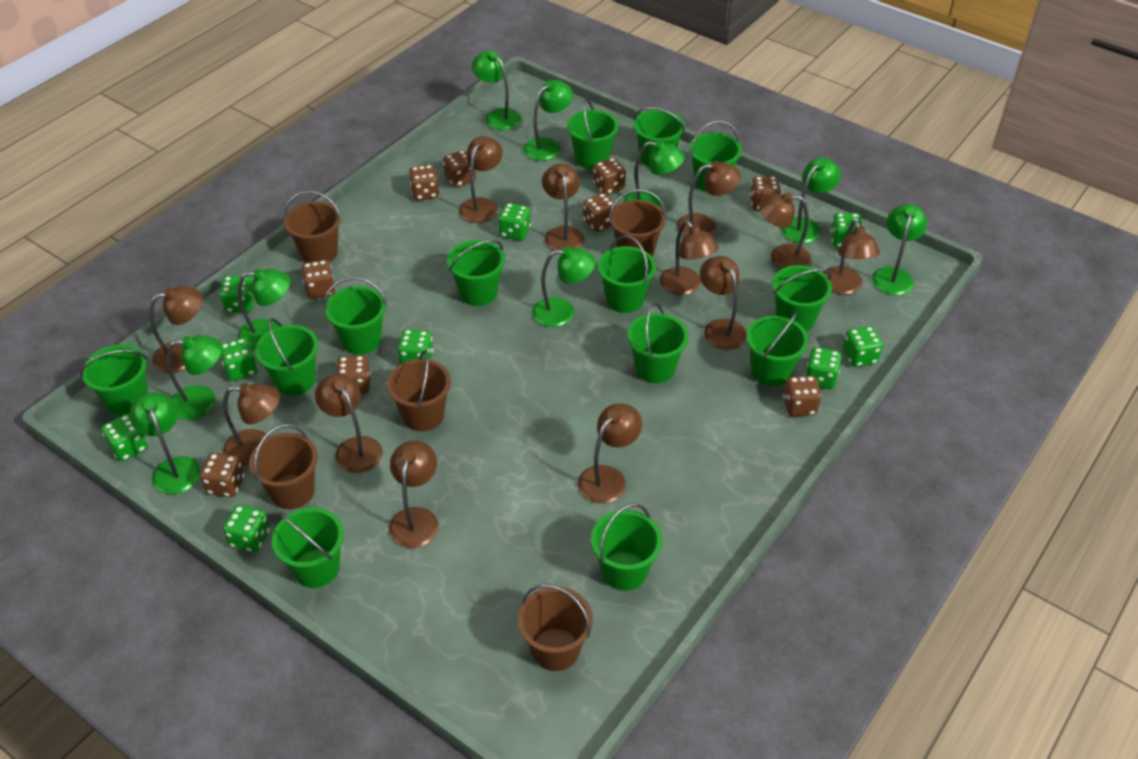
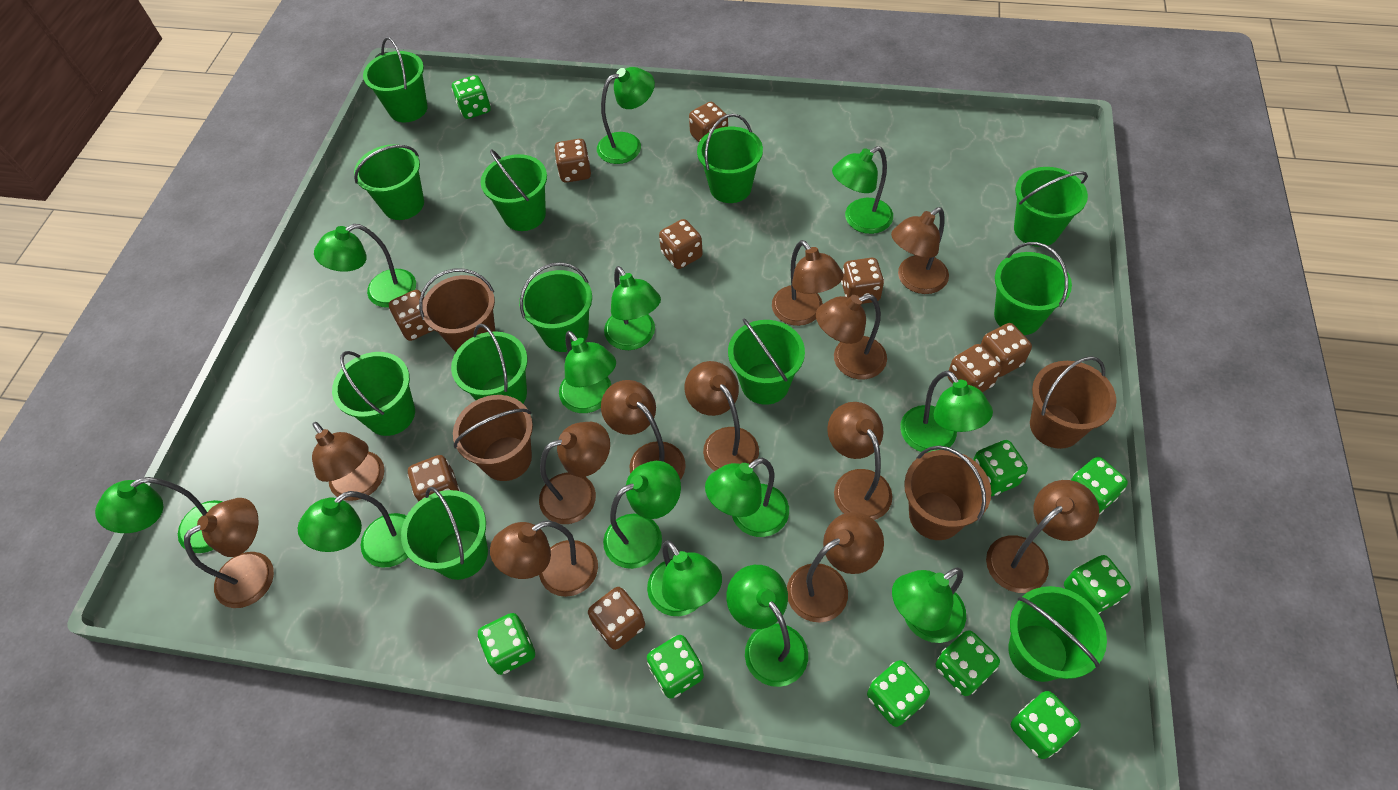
brown bucket: 5 -> 4
green bucket: 13 -> 12
green lamp: 9 -> 13

